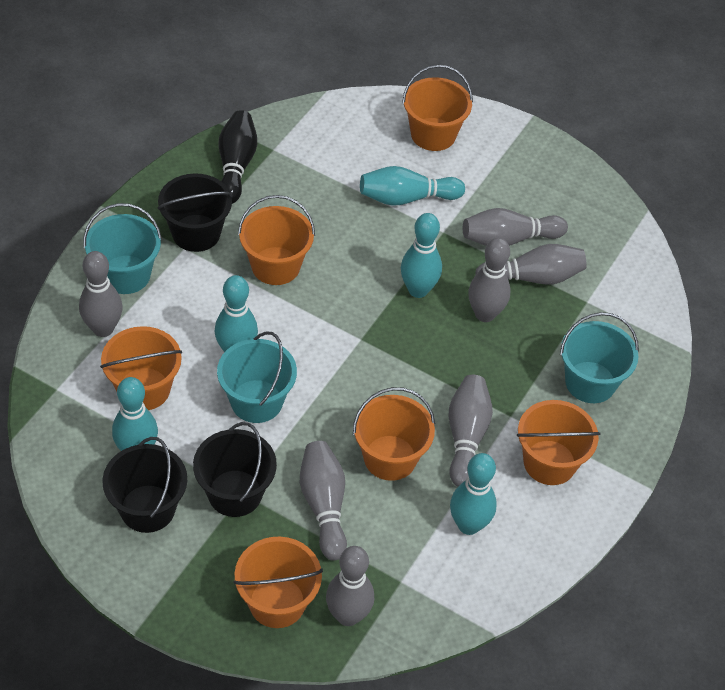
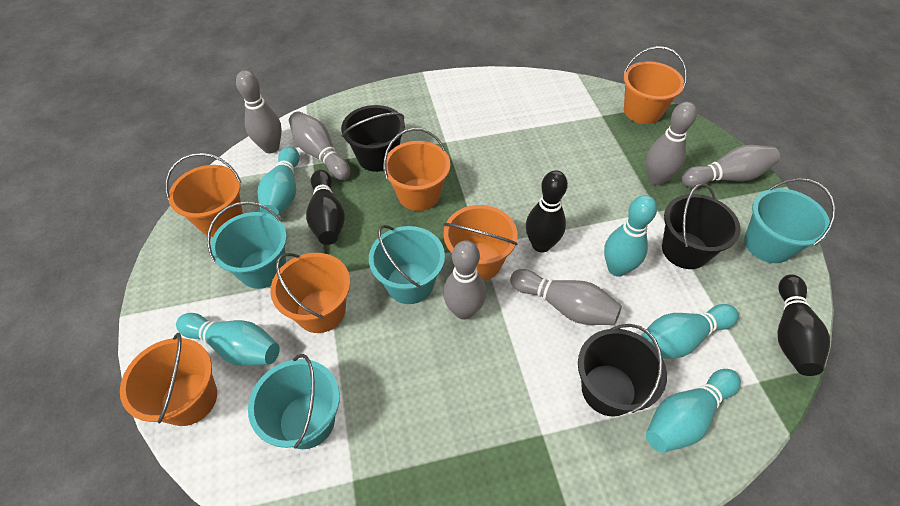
black bowling pin: 1 -> 3
grey bowling pin: 7 -> 6
turquoise bucket: 3 -> 4

